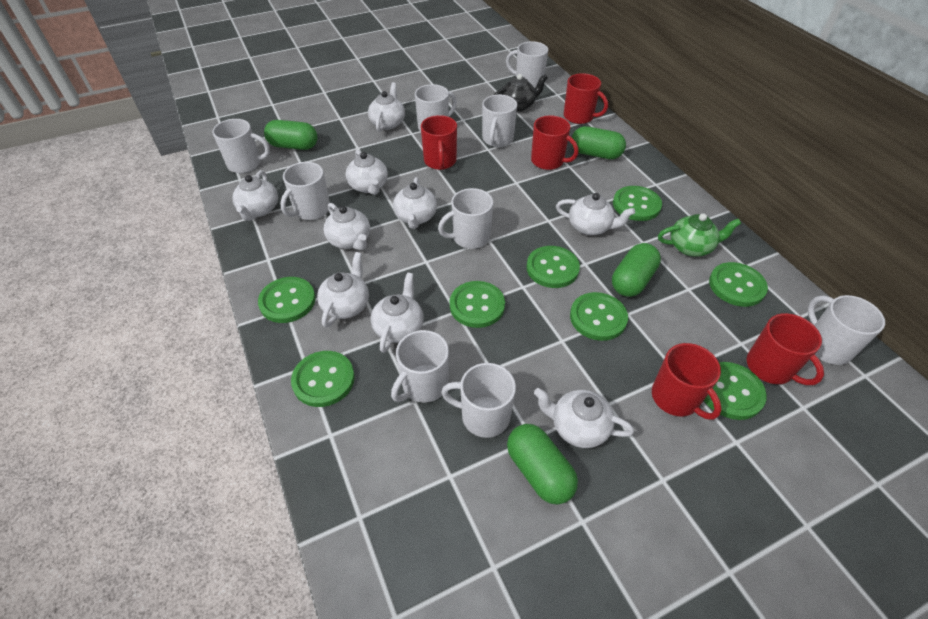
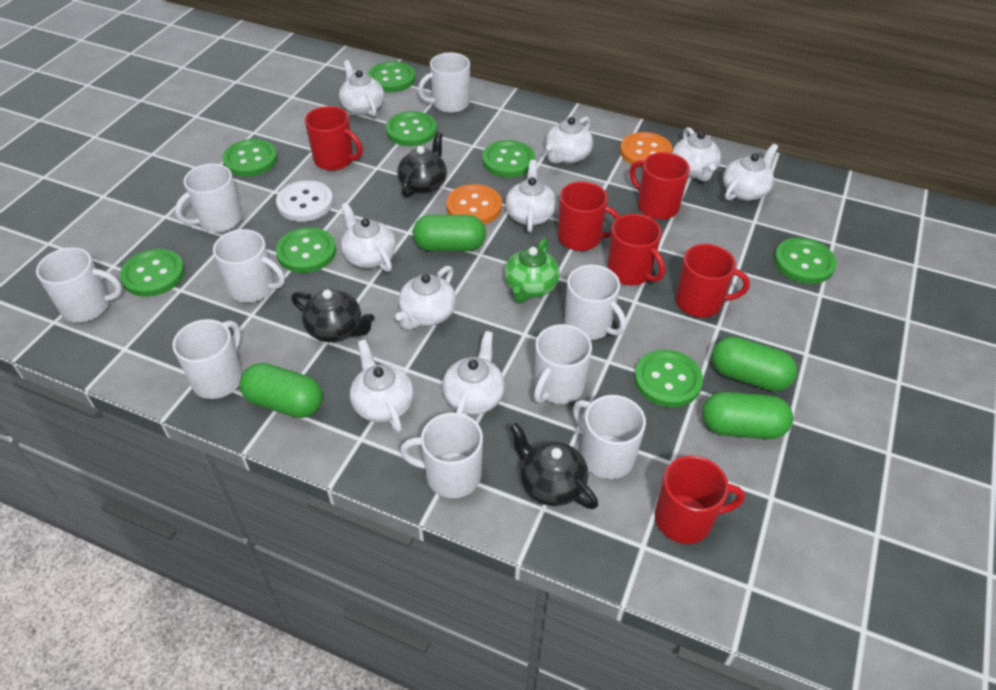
black teapot: 1 -> 3
orange button: 0 -> 2
red mug: 5 -> 6
white button: 0 -> 1

